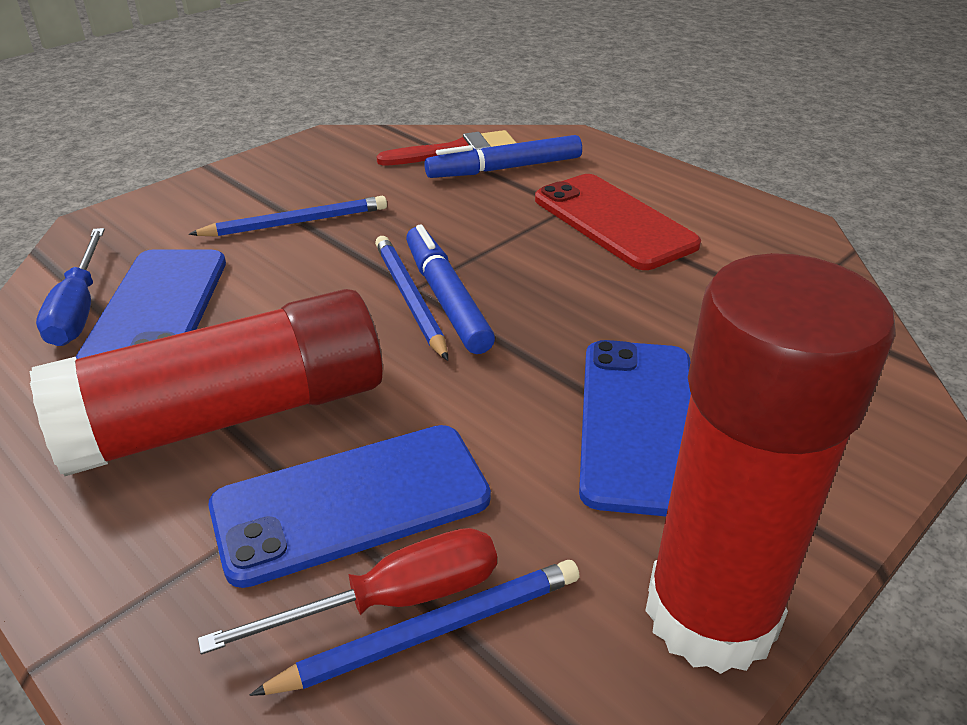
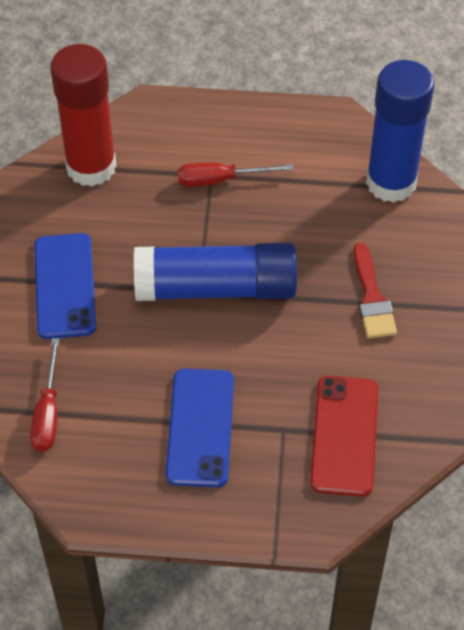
blue glue stick: 0 -> 2
blue marker: 2 -> 0
blue pencil: 3 -> 0
blue phone: 3 -> 2
blue screwdriver: 1 -> 0
red glue stick: 2 -> 1
red screwdriver: 1 -> 2

